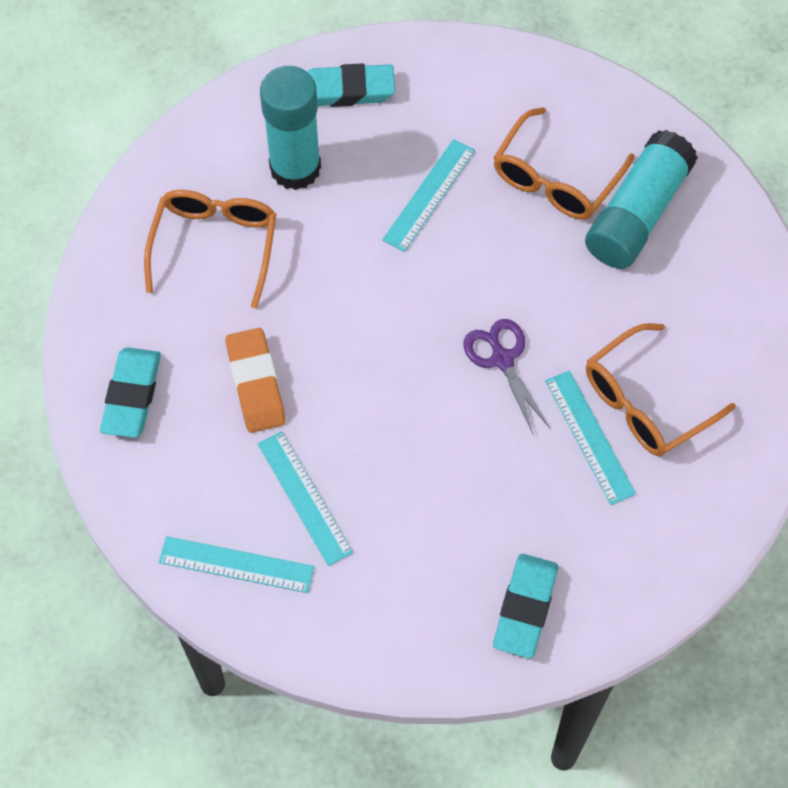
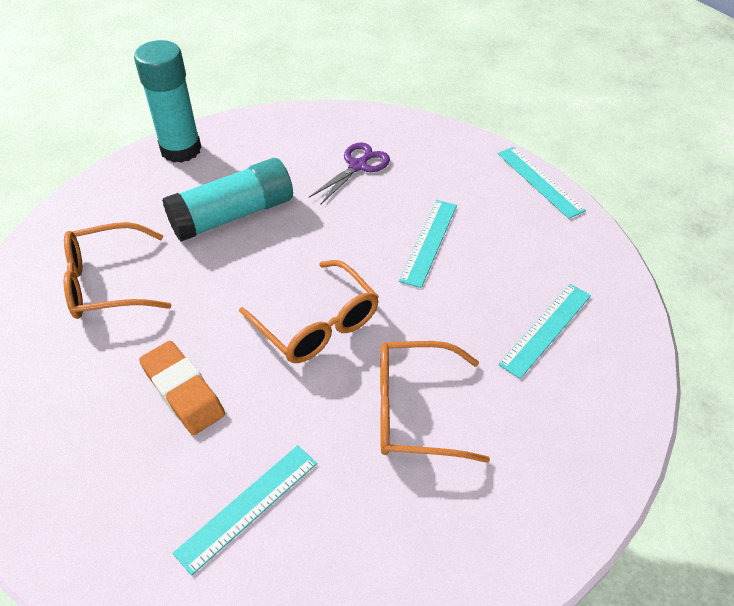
turquoise eraser: 3 -> 0

